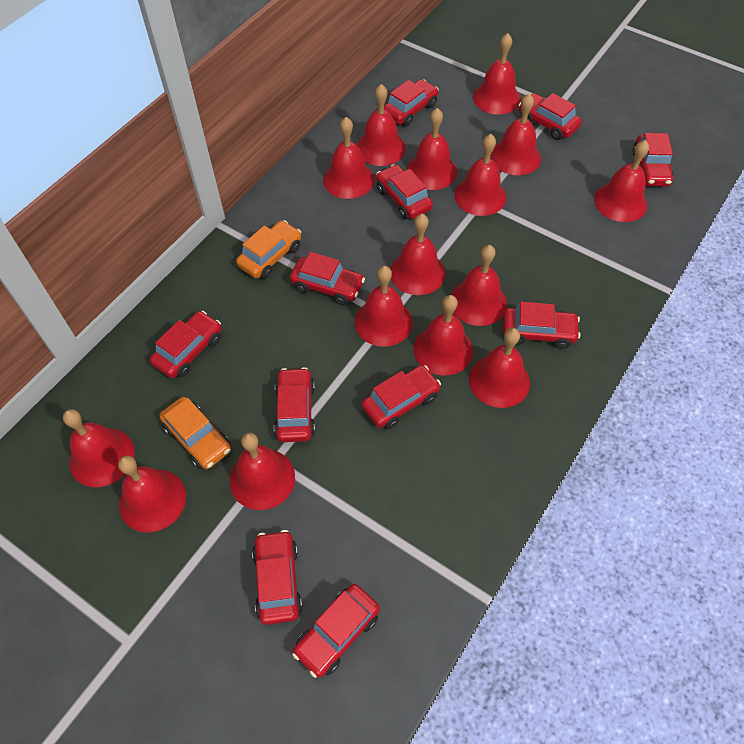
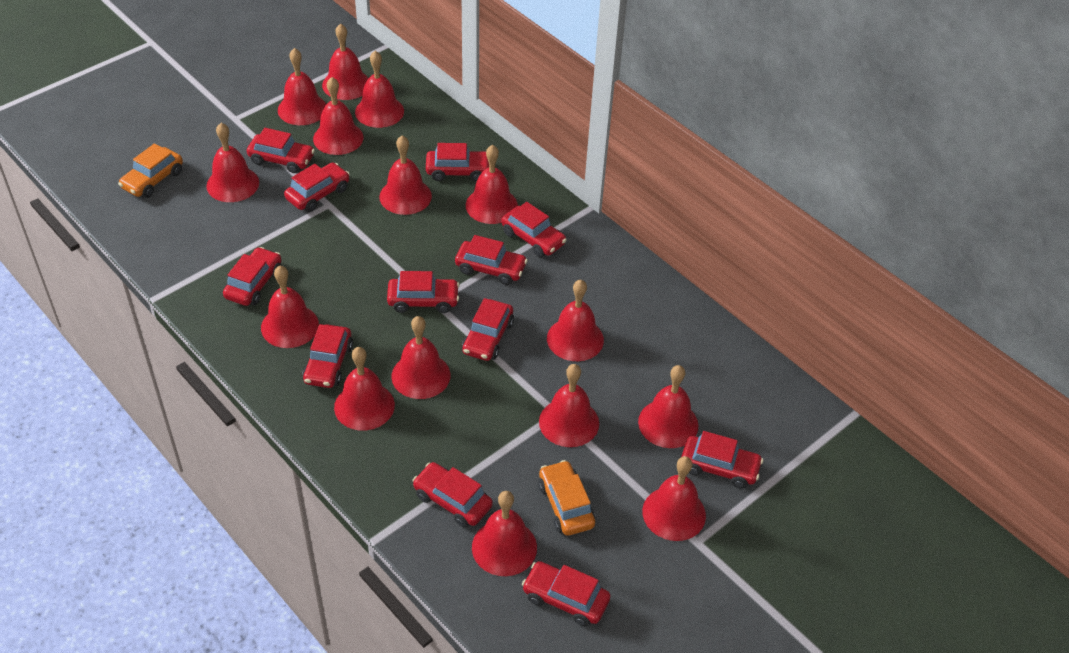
red car: 11 -> 12

